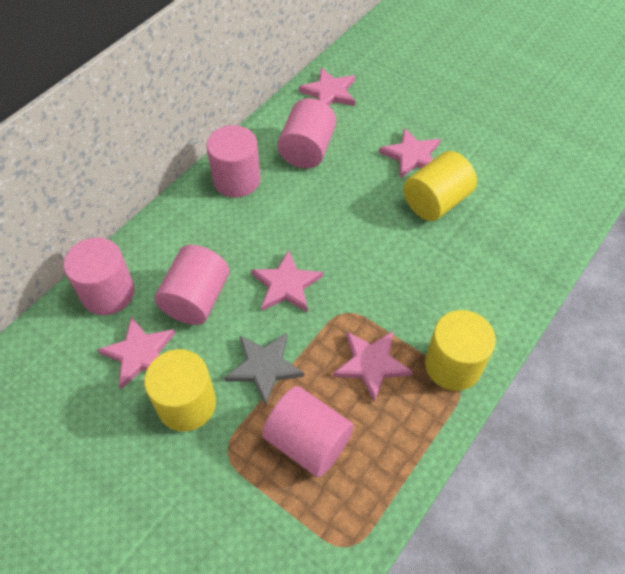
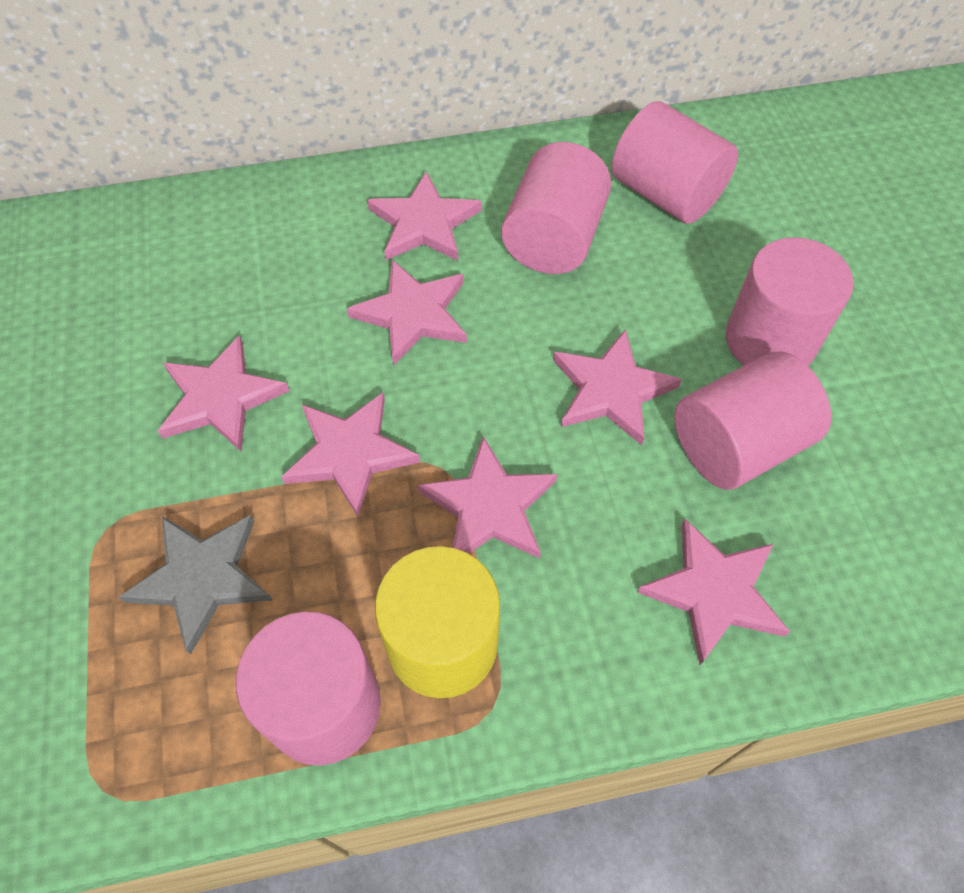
pink star: 5 -> 7
yellow cylinder: 3 -> 1

